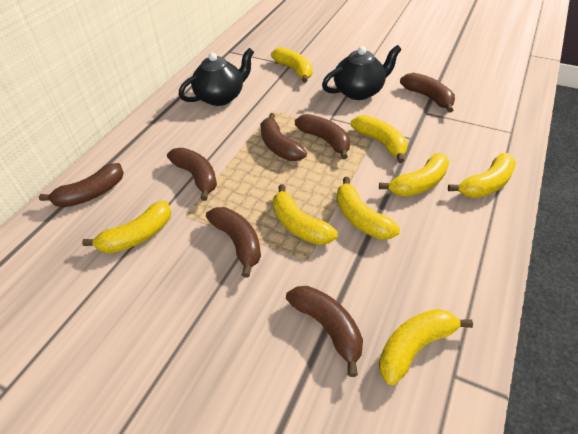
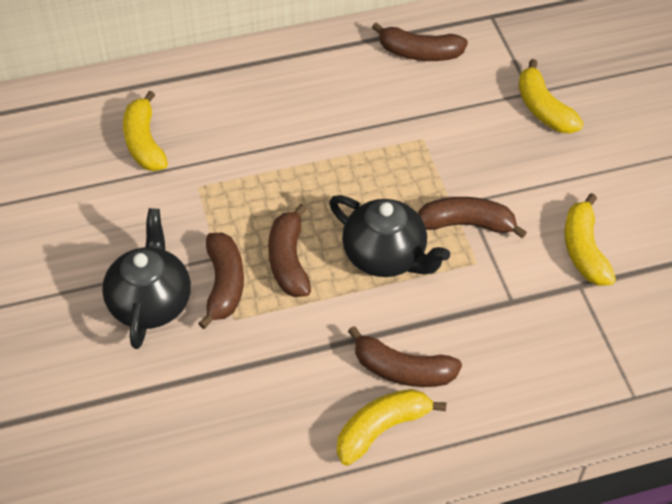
brown banana: 7 -> 5
yellow banana: 8 -> 4

